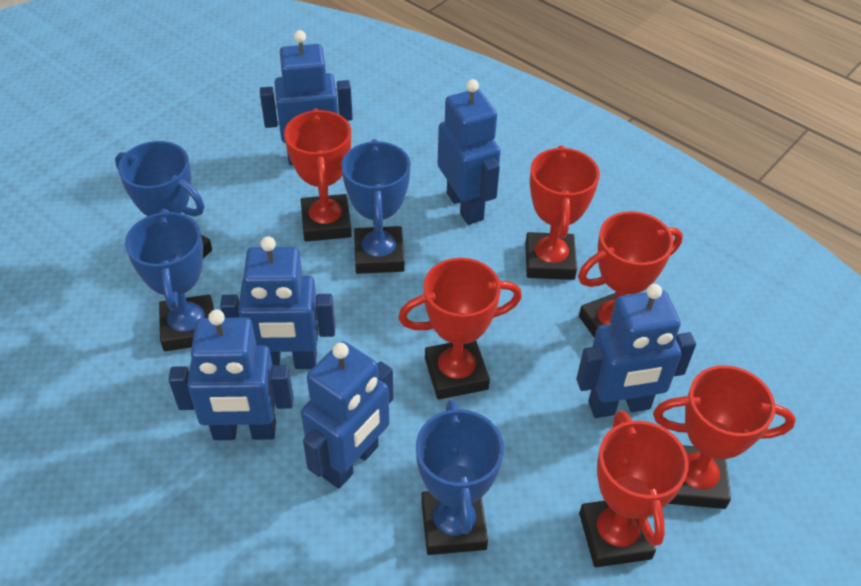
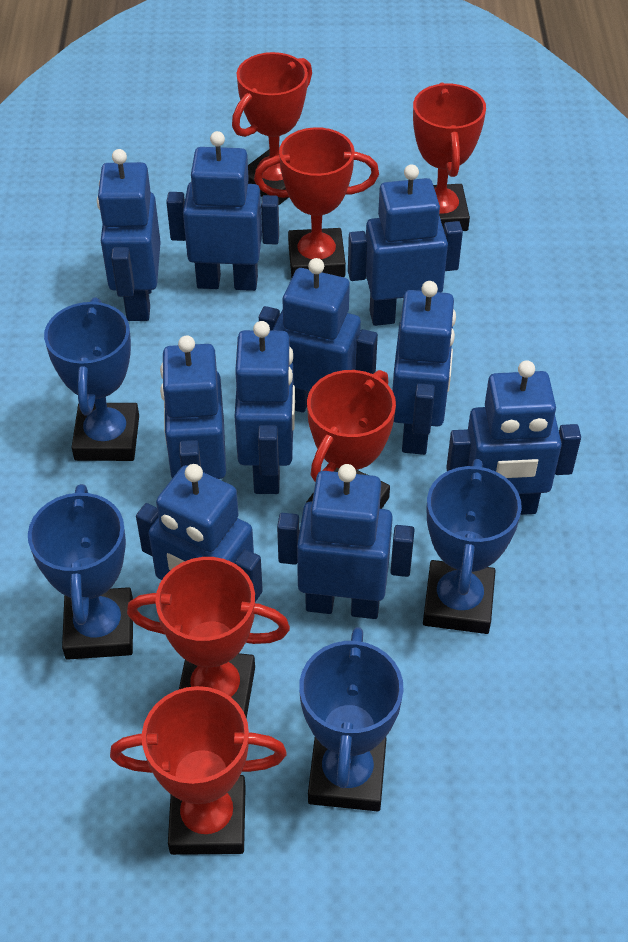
blue robot: 6 -> 10

